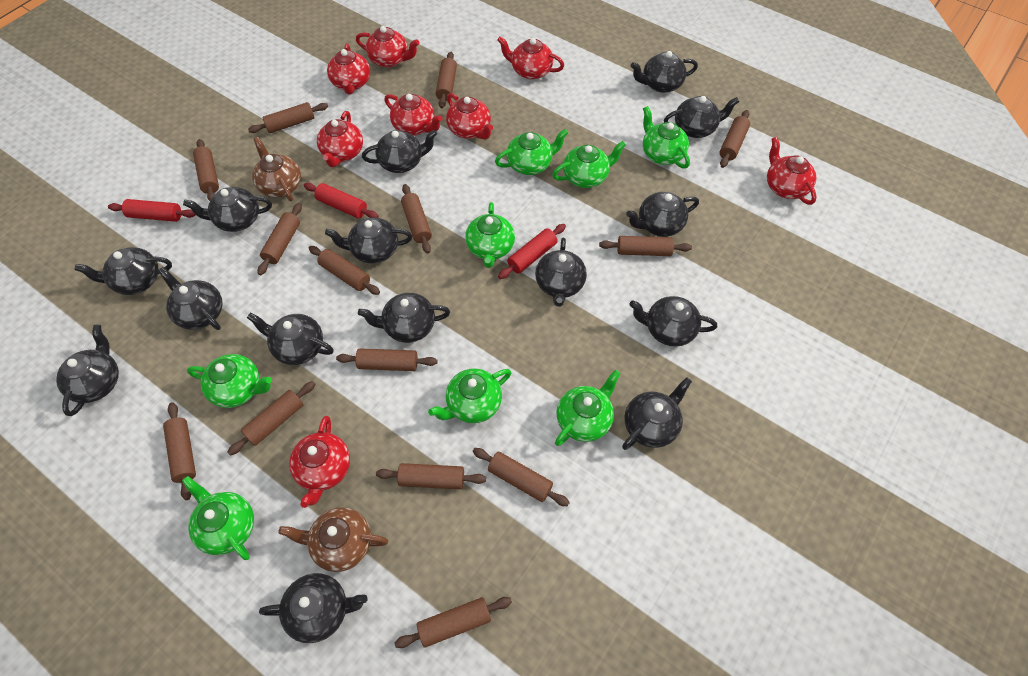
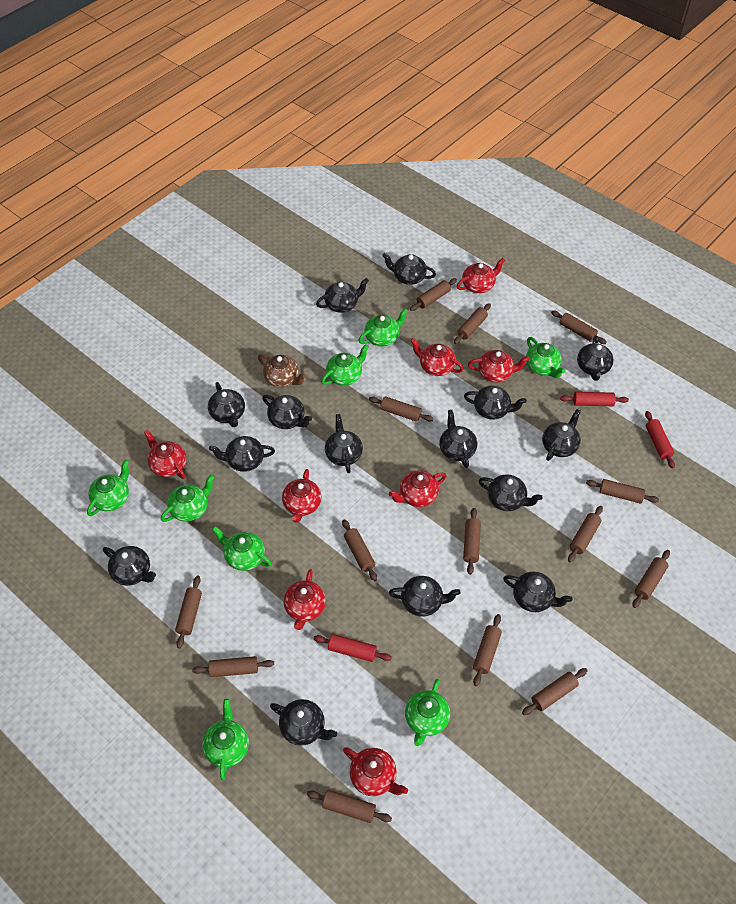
brown teapot: 2 -> 1

